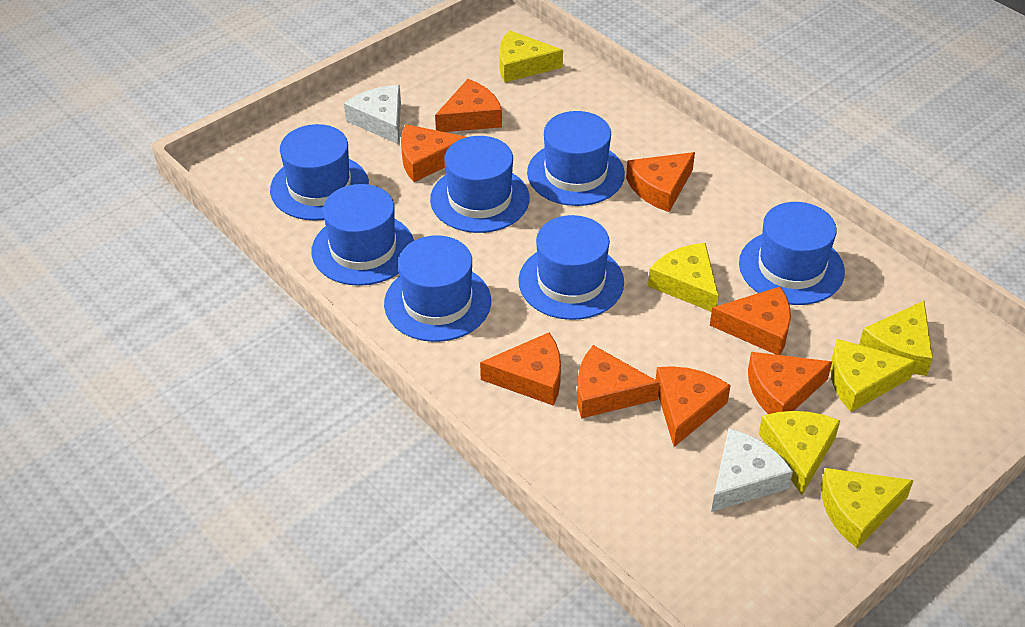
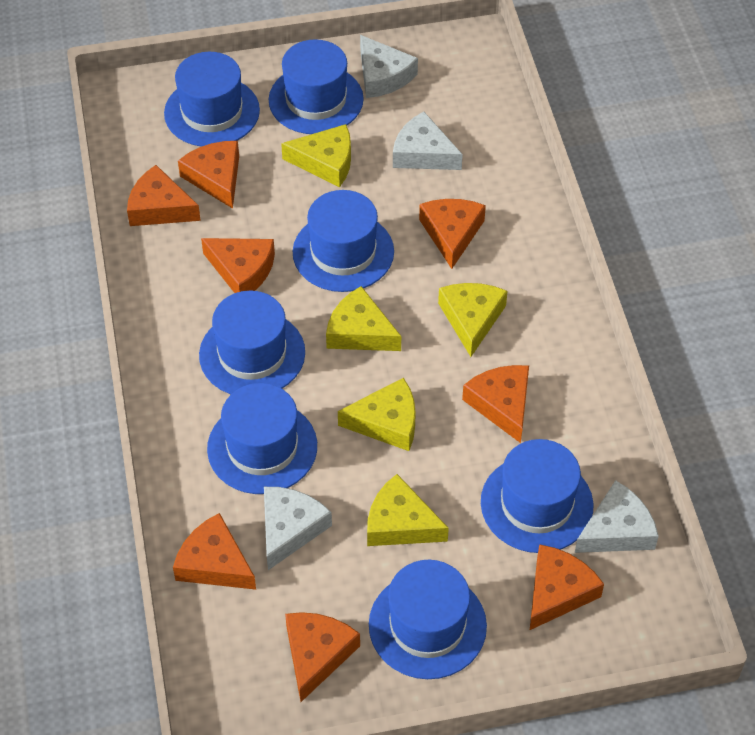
white cheese: 2 -> 4
yellow cheese: 6 -> 5

